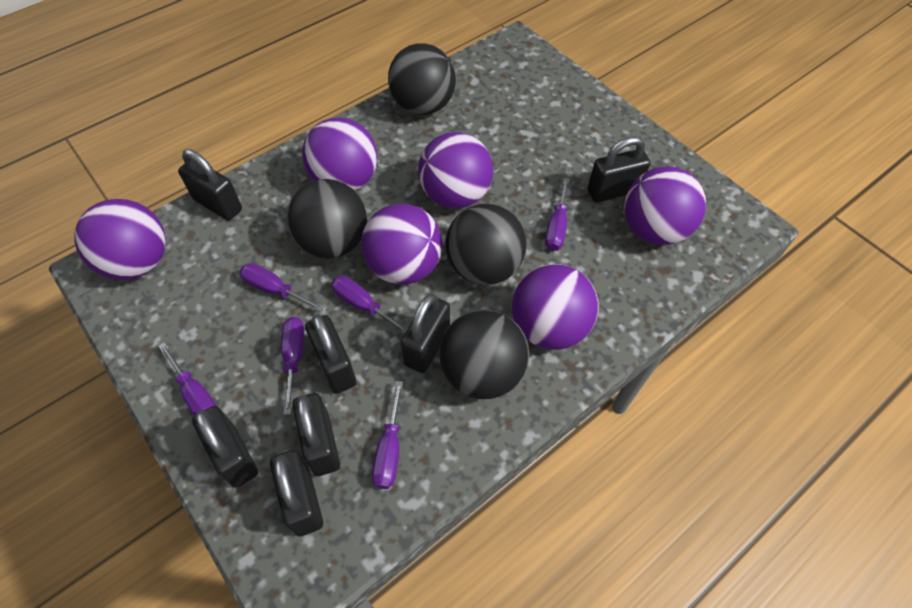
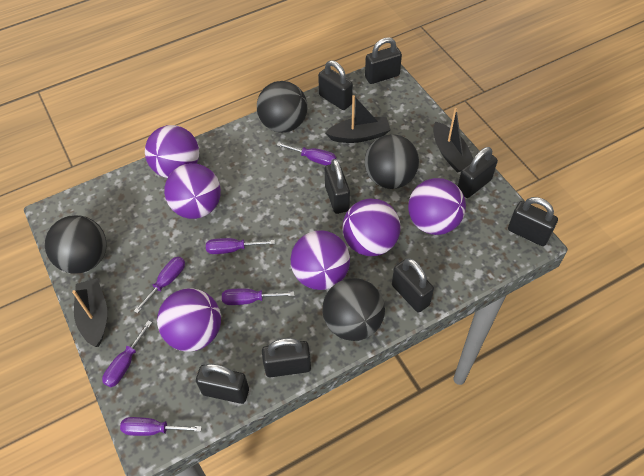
black boat: 0 -> 3
black padlock: 7 -> 8

